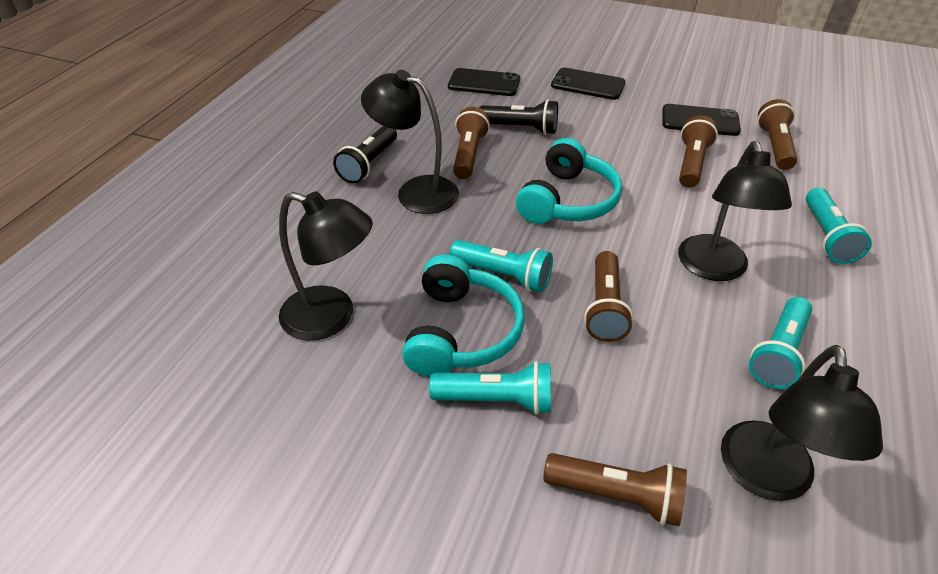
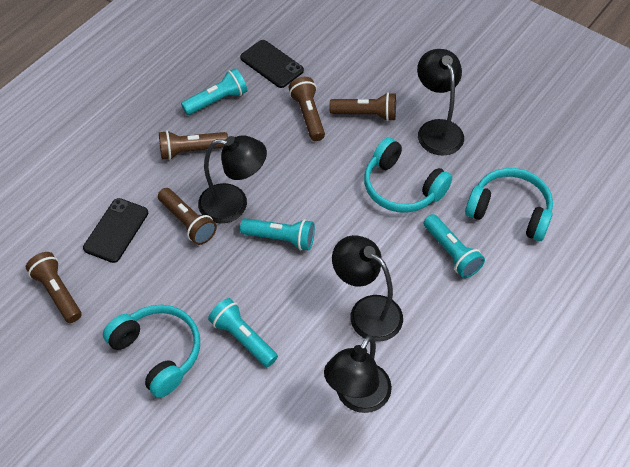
black flashlight: 2 -> 0
black phone: 3 -> 2
turquoise headphones: 2 -> 3

